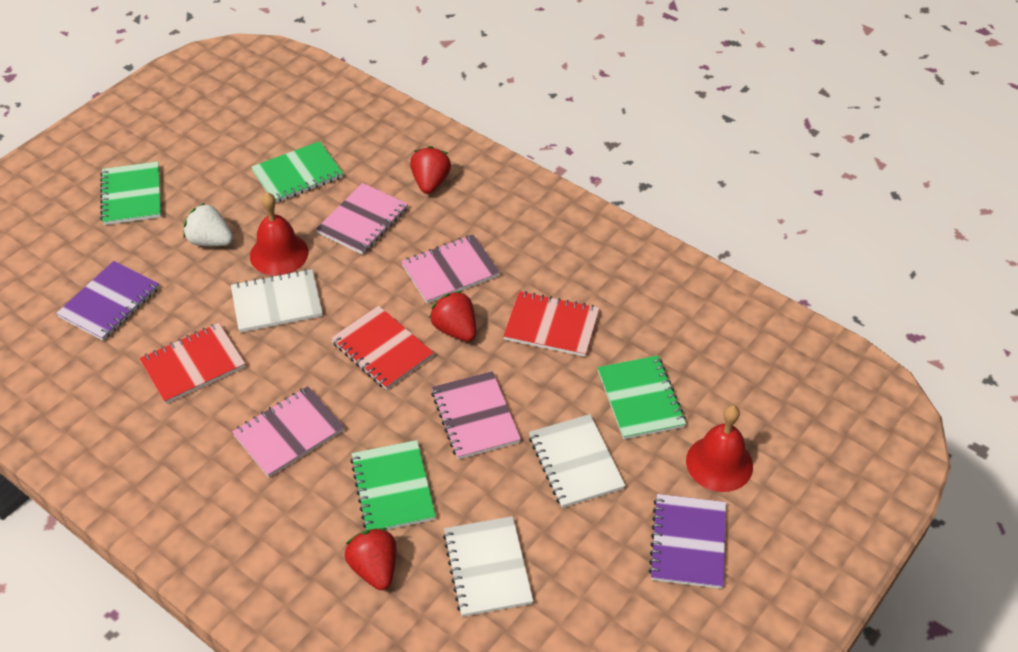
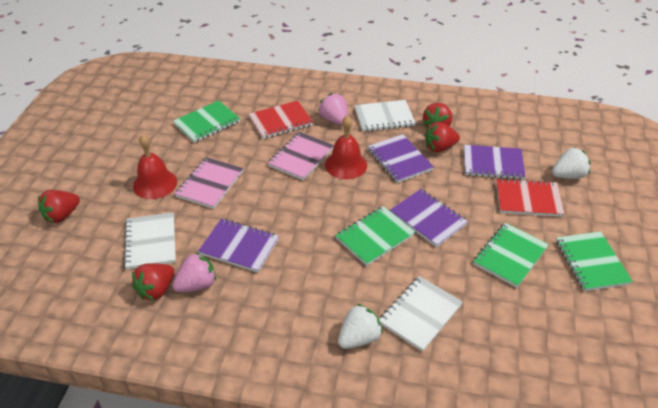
pink notebook: 4 -> 2
pink strawberry: 0 -> 2
purple notebook: 2 -> 4
red notebook: 3 -> 2
red strawberry: 3 -> 4
white strawberry: 1 -> 2

